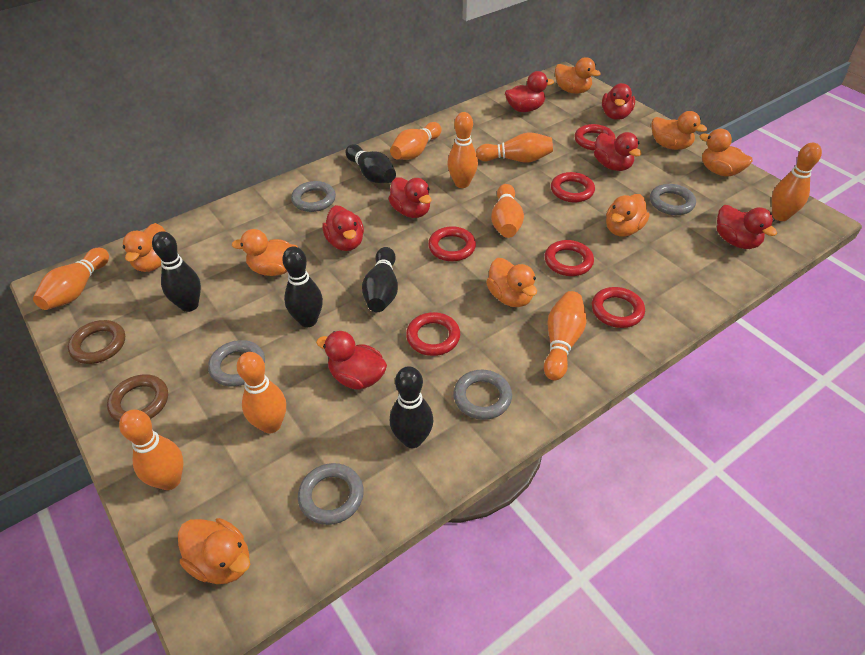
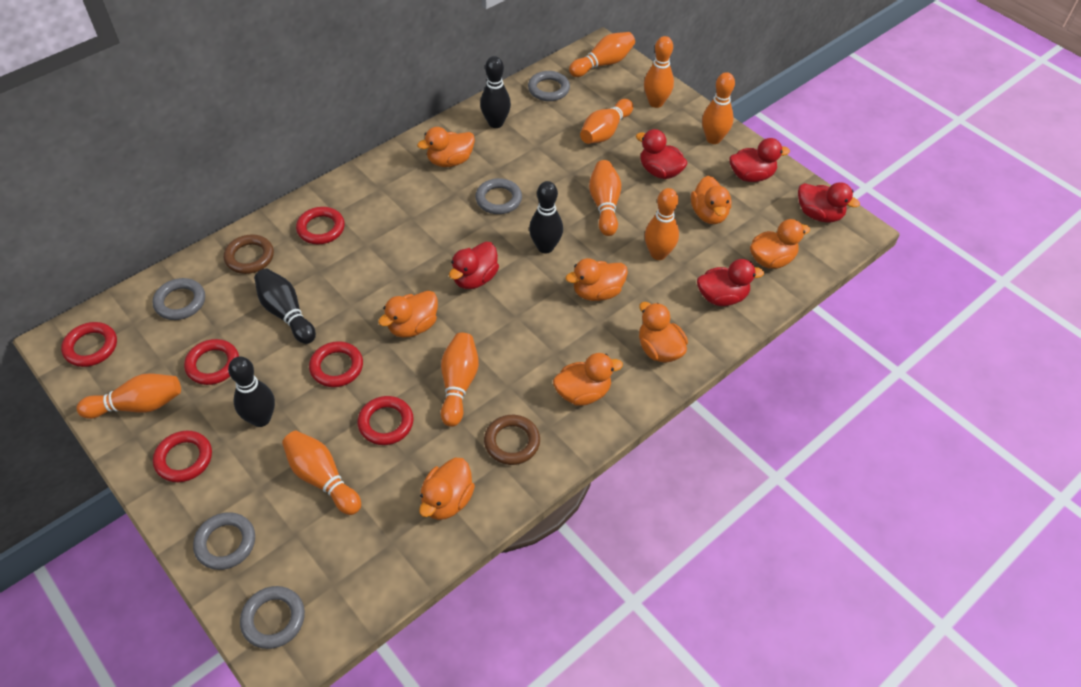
black bowling pin: 5 -> 4
red duck: 7 -> 5

